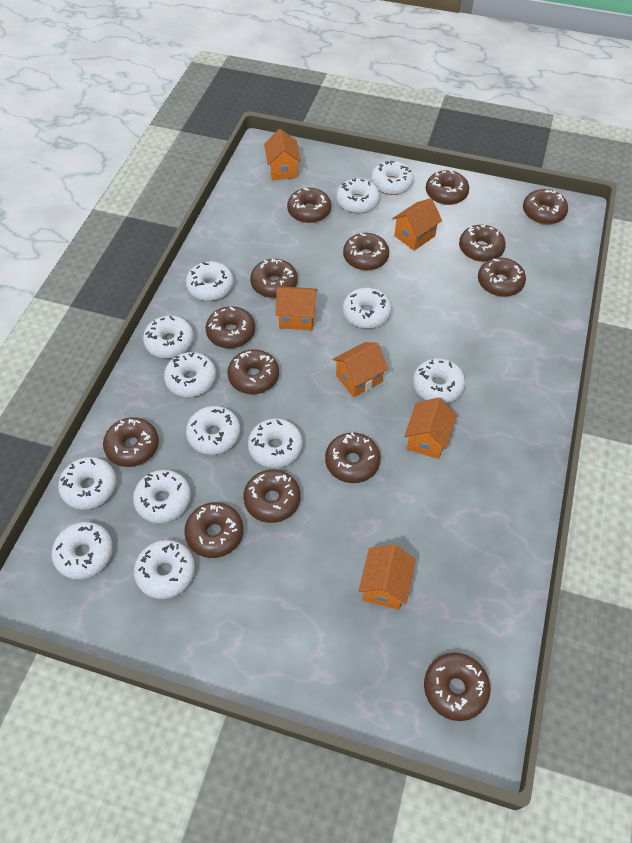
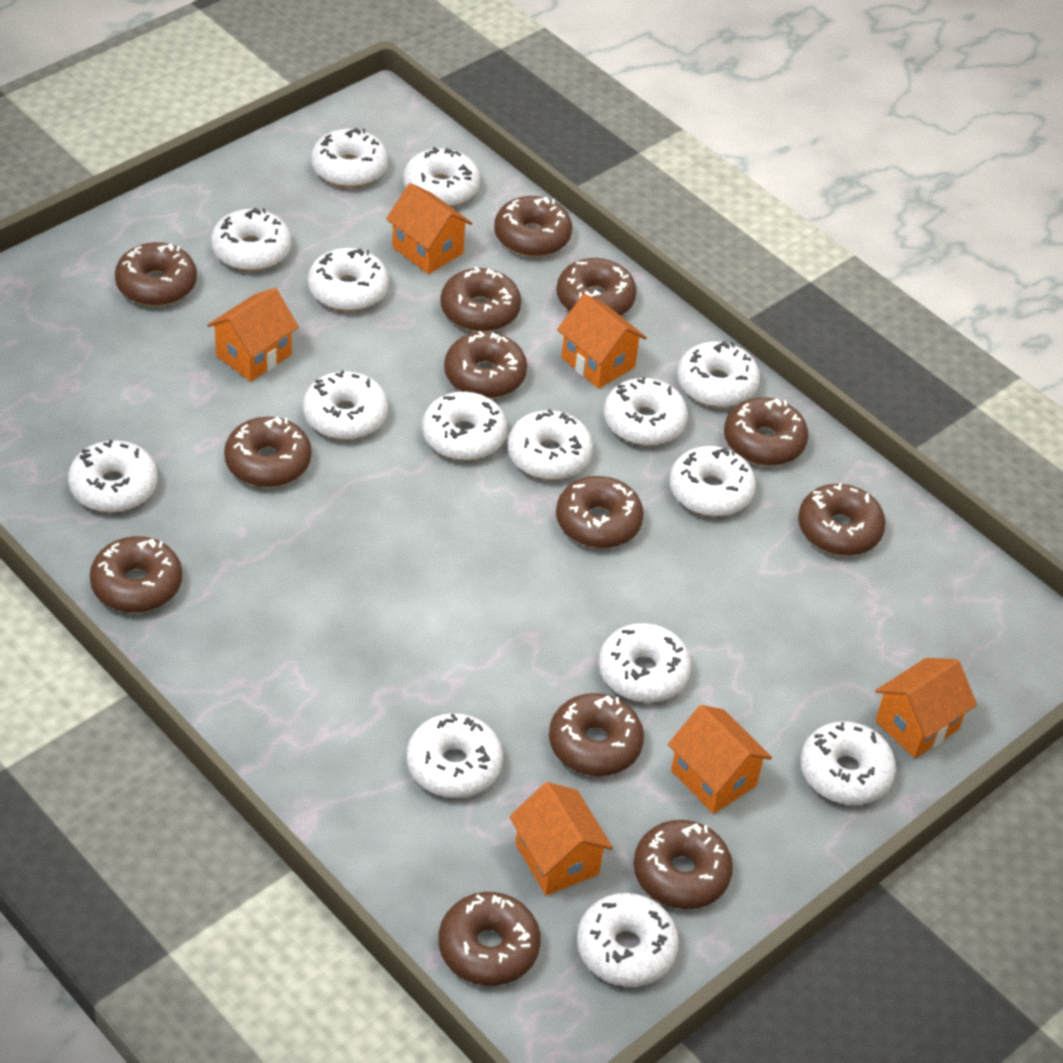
brown donut: 14 -> 13
white donut: 13 -> 15

